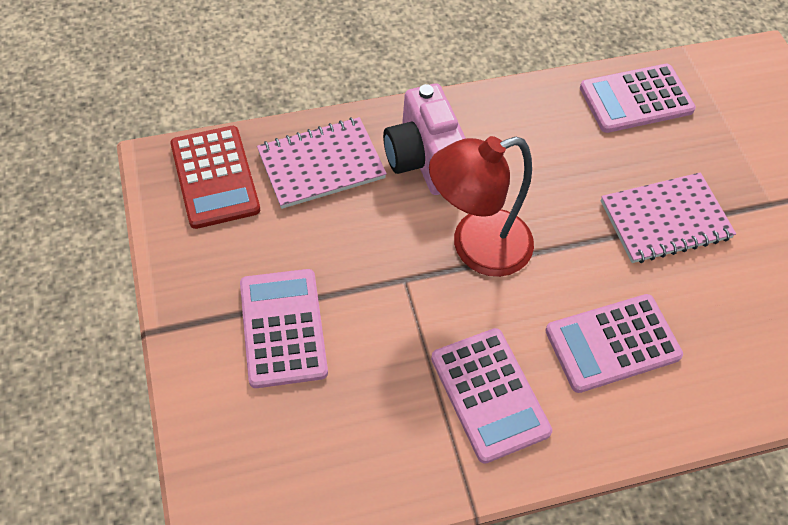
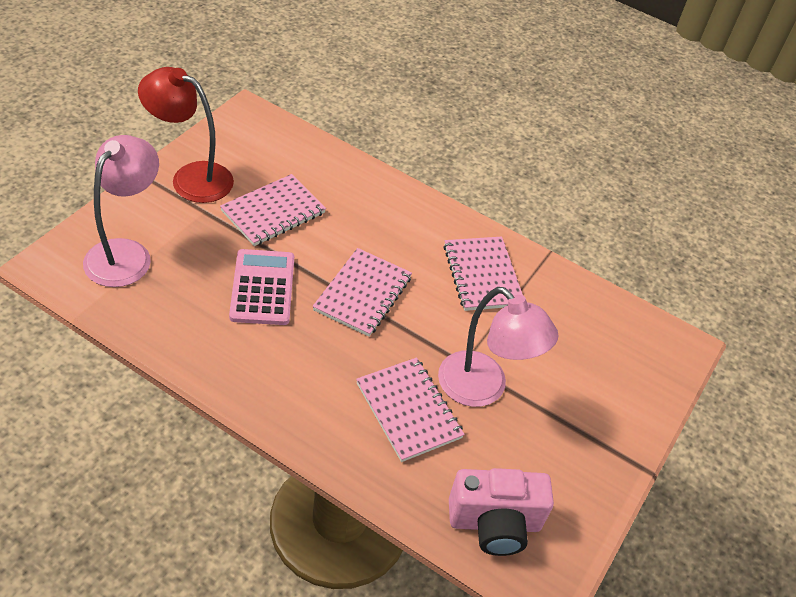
pink calculator: 4 -> 1
pink lamp: 0 -> 2
pink notebook: 2 -> 4
red calculator: 1 -> 0

